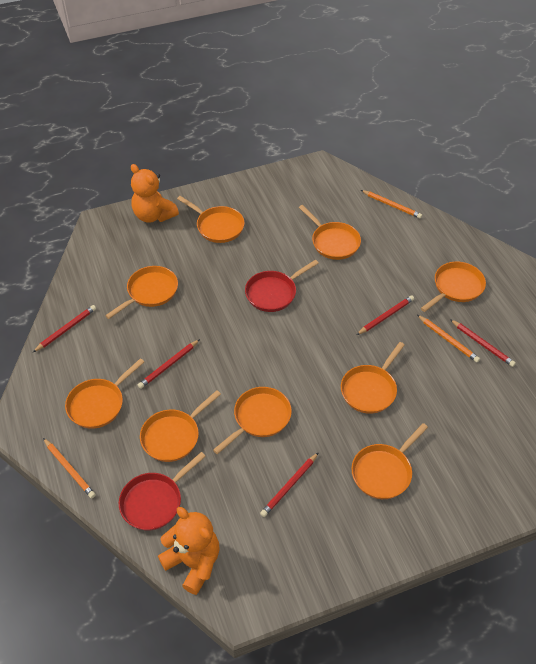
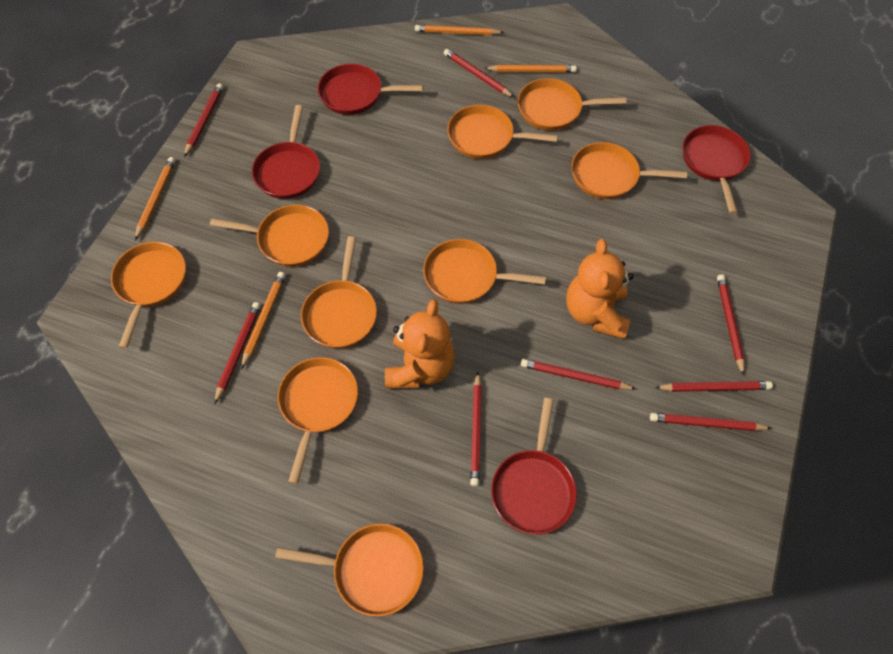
orange pencil: 3 -> 4
red pan: 2 -> 4
red pencil: 5 -> 8

